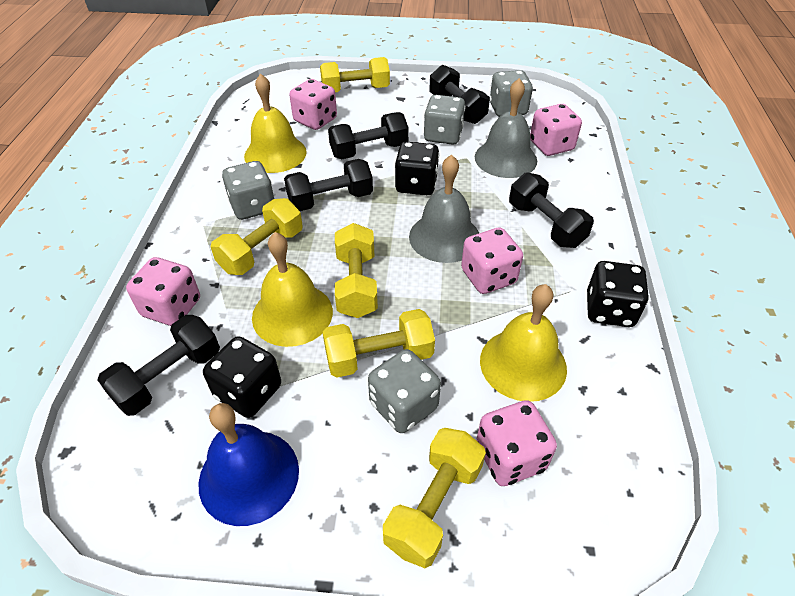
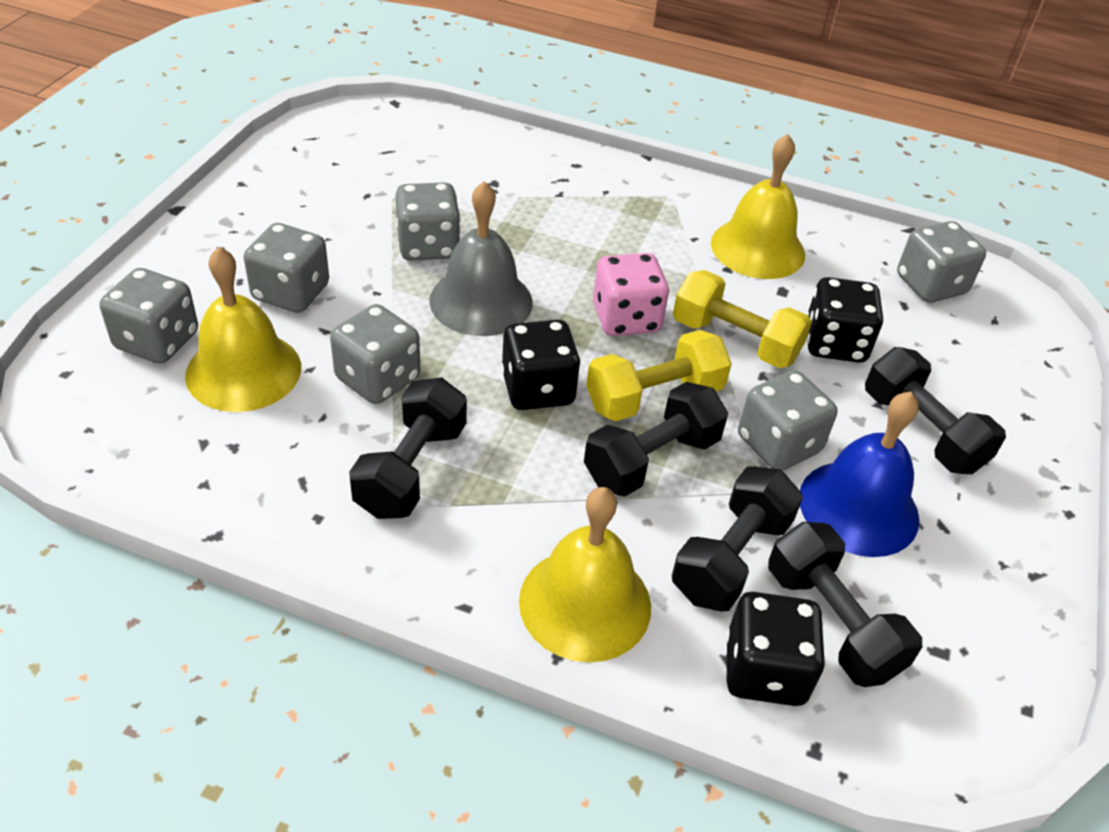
grey bell: 2 -> 1
grey dice: 4 -> 6
pink dice: 5 -> 1
yellow dumbbell: 5 -> 2

